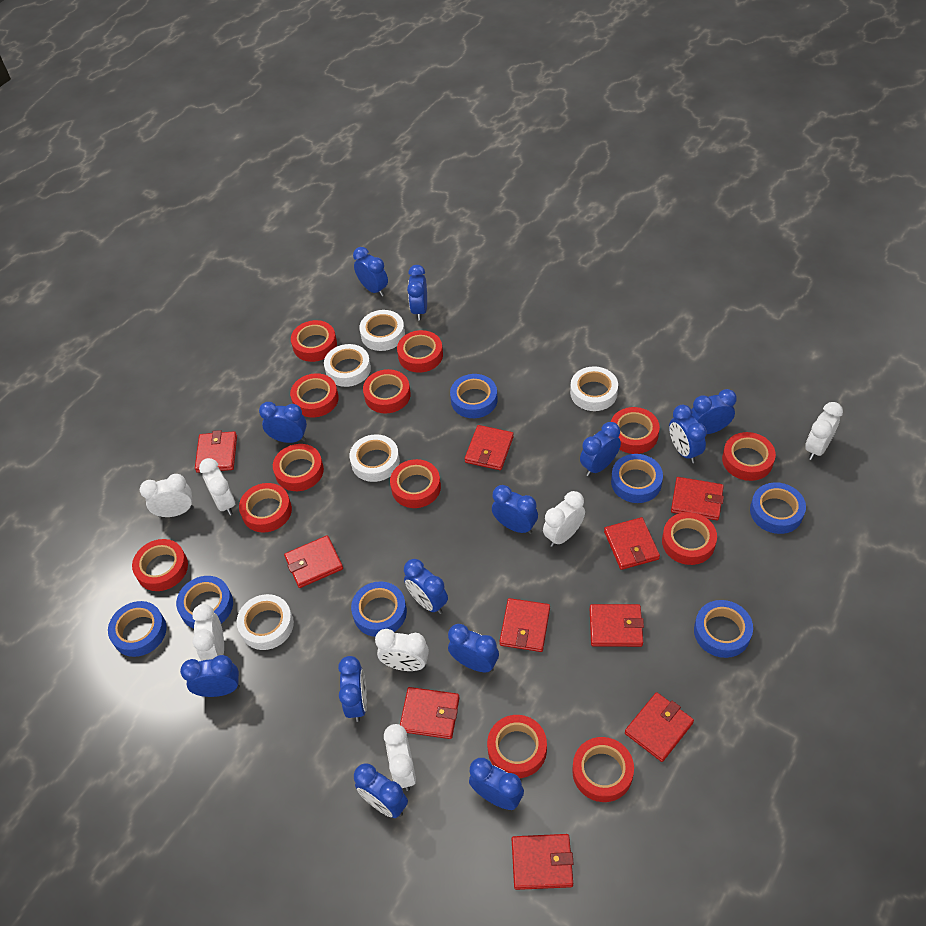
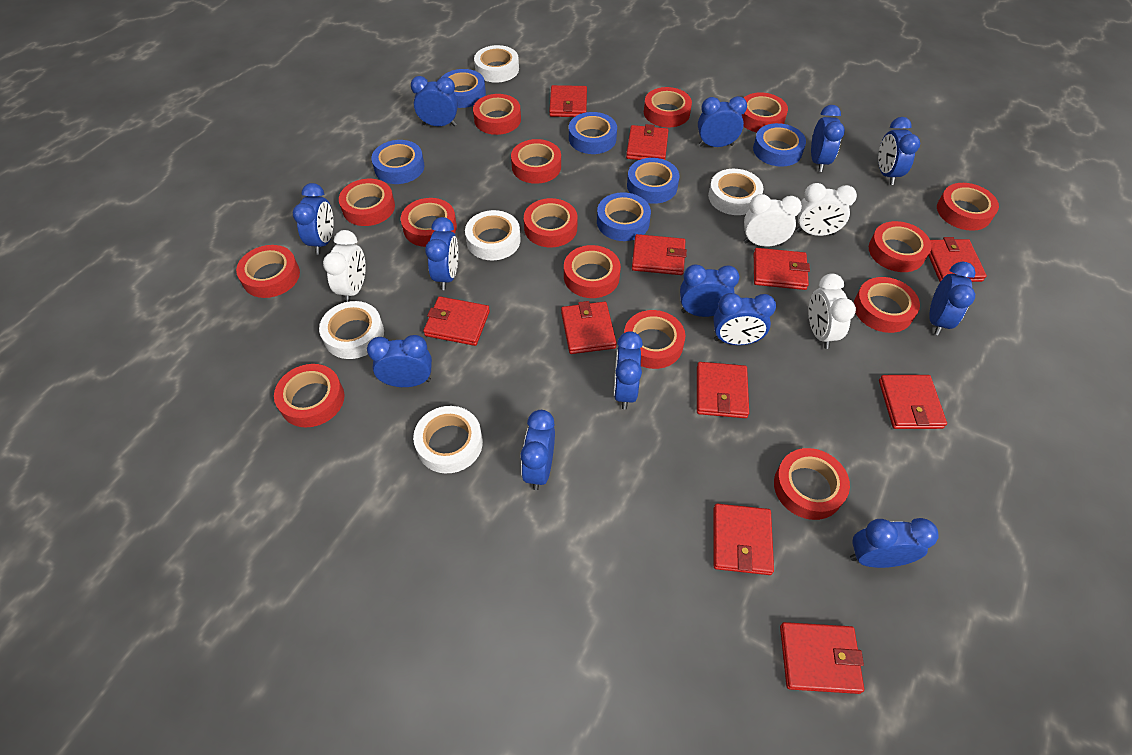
blue tape: 7 -> 6
red tape: 13 -> 15
red wallet: 10 -> 11
white clock: 7 -> 4

